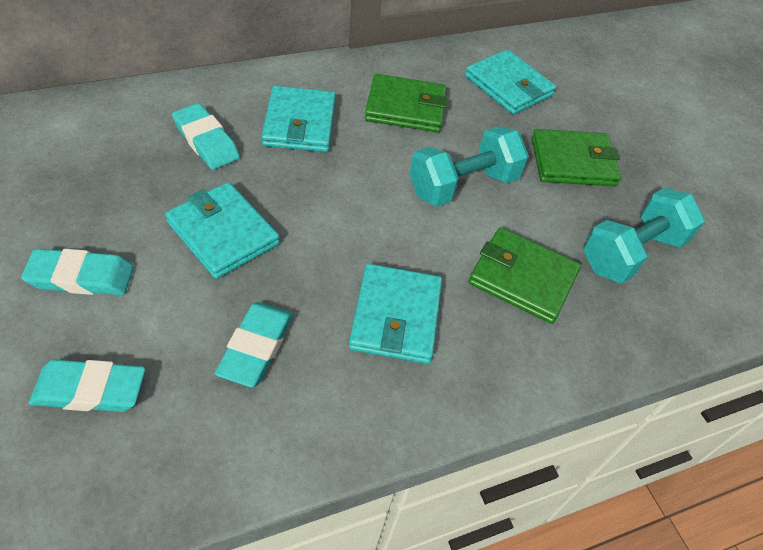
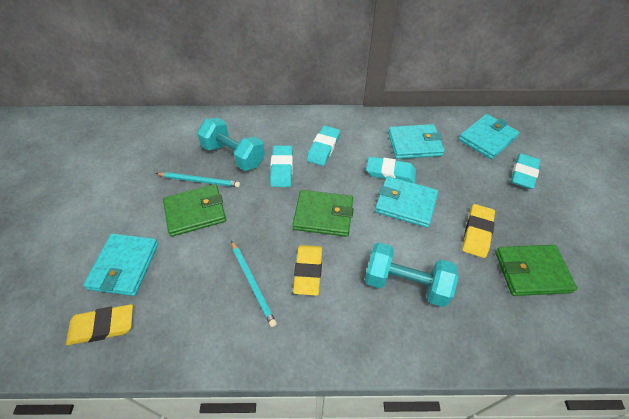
turquoise pencil: 0 -> 2
yellow eraser: 0 -> 3

